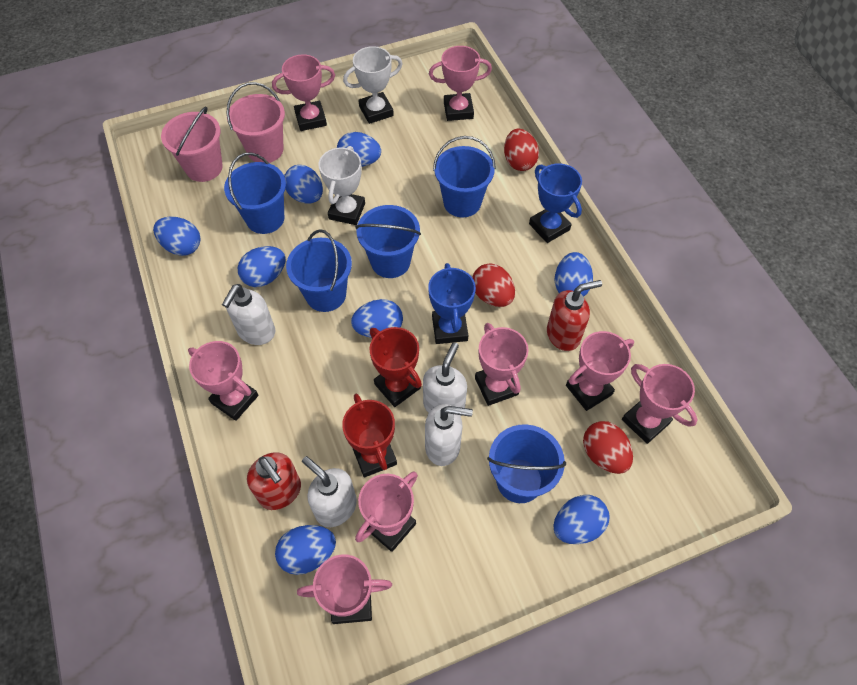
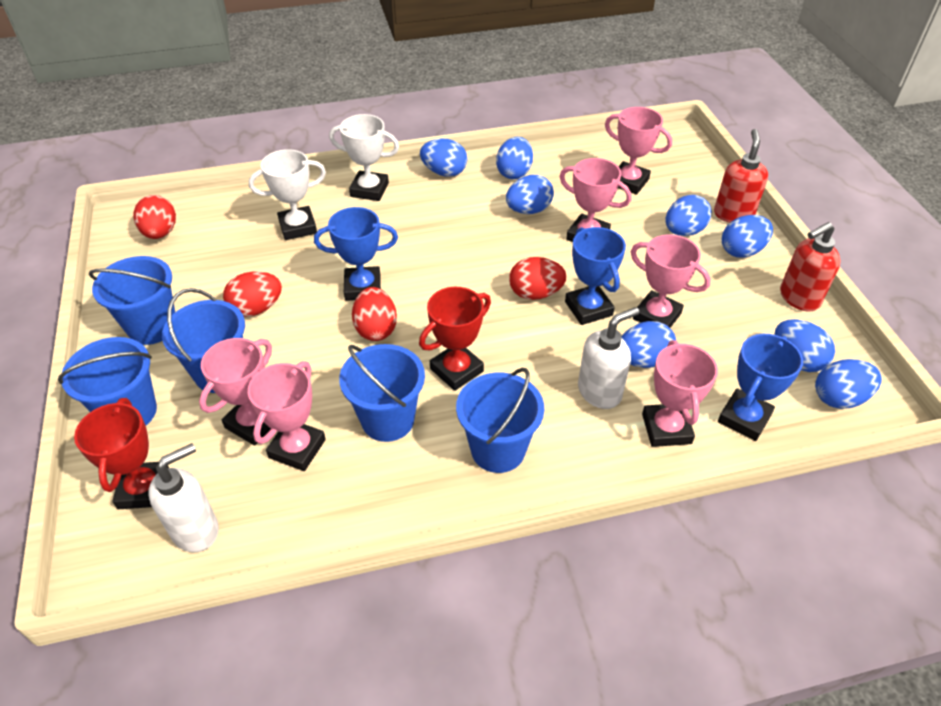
blue trophy: 2 -> 3
pink bucket: 2 -> 0
pink trophy: 8 -> 6
red egg: 3 -> 4
white soap dispenser: 4 -> 2

